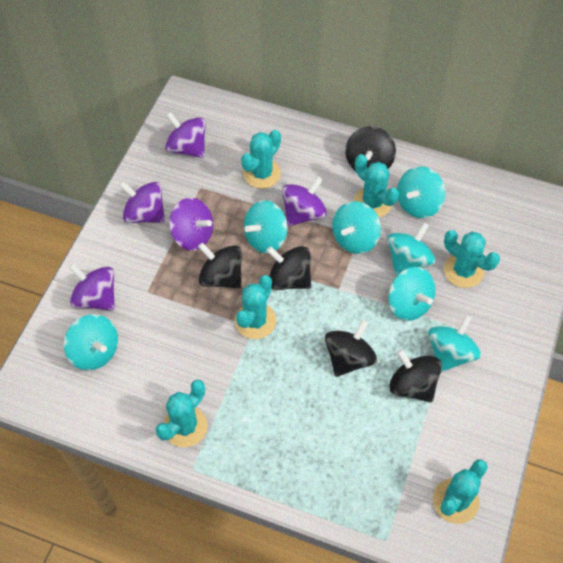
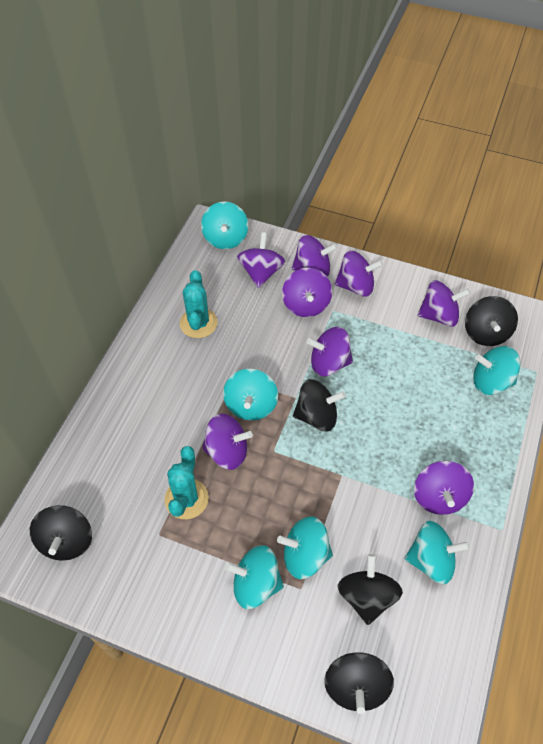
purple spinning top: 5 -> 8
turquoise cactus: 6 -> 2
turquoise spinning top: 7 -> 6

